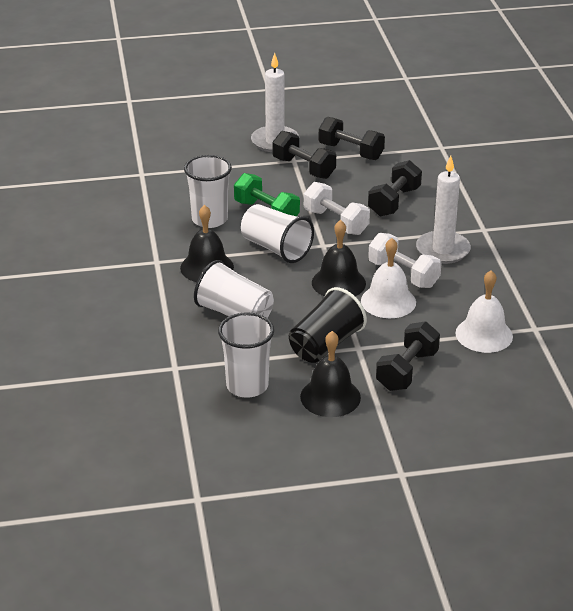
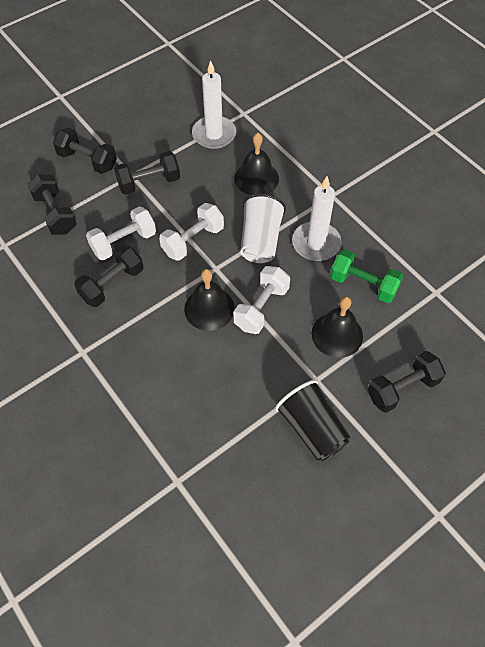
black dumbbell: 4 -> 5
white bell: 2 -> 0
white cup: 4 -> 1
white dumbbell: 2 -> 3

